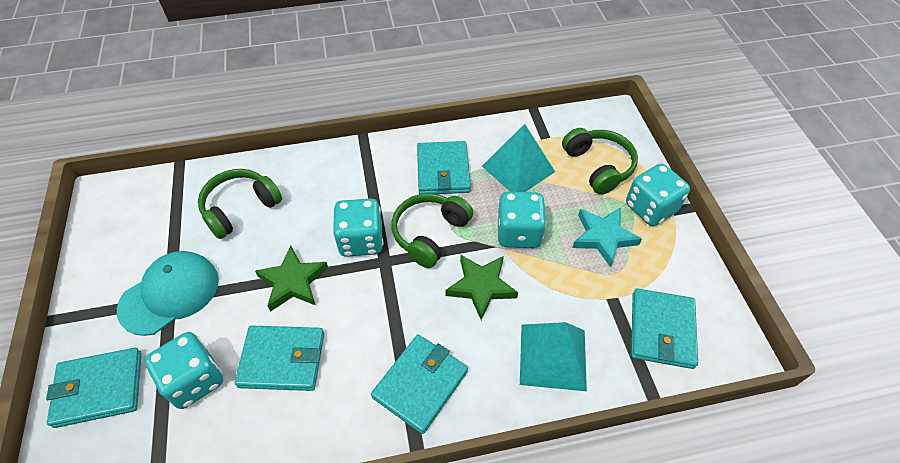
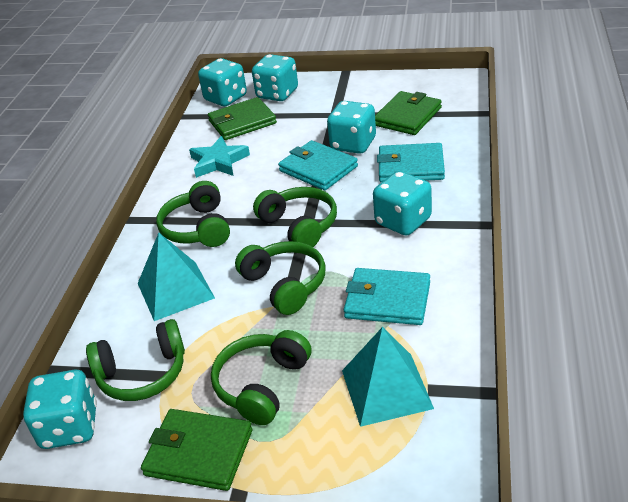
green headphones: 3 -> 5
green star: 2 -> 0
green wallet: 0 -> 3
turquoise cap: 1 -> 0
turquoise dice: 4 -> 5
turquoise wallet: 5 -> 3

